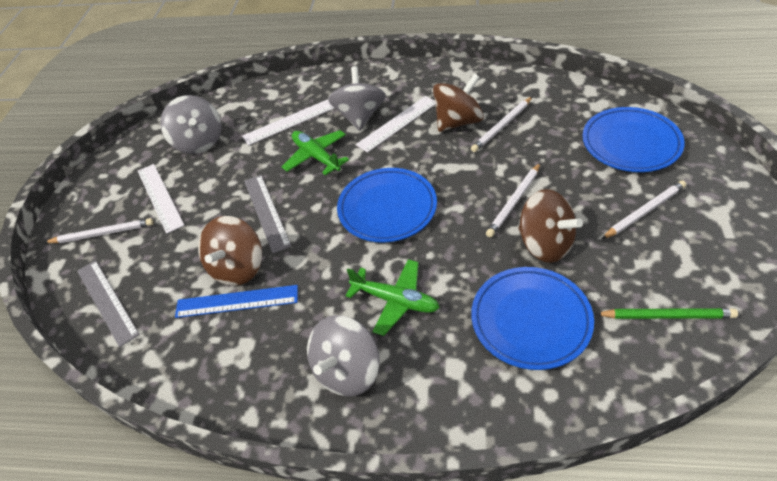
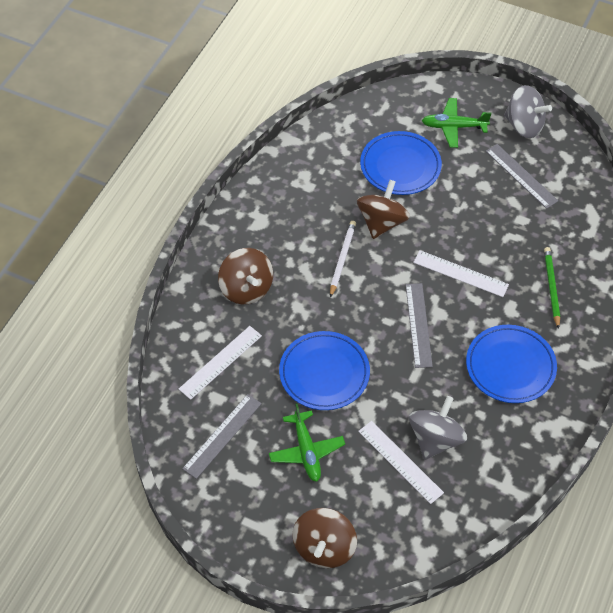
blue ruler: 1 -> 0
grey ruler: 2 -> 3
grey spinning top: 3 -> 2
white pencil: 4 -> 1

